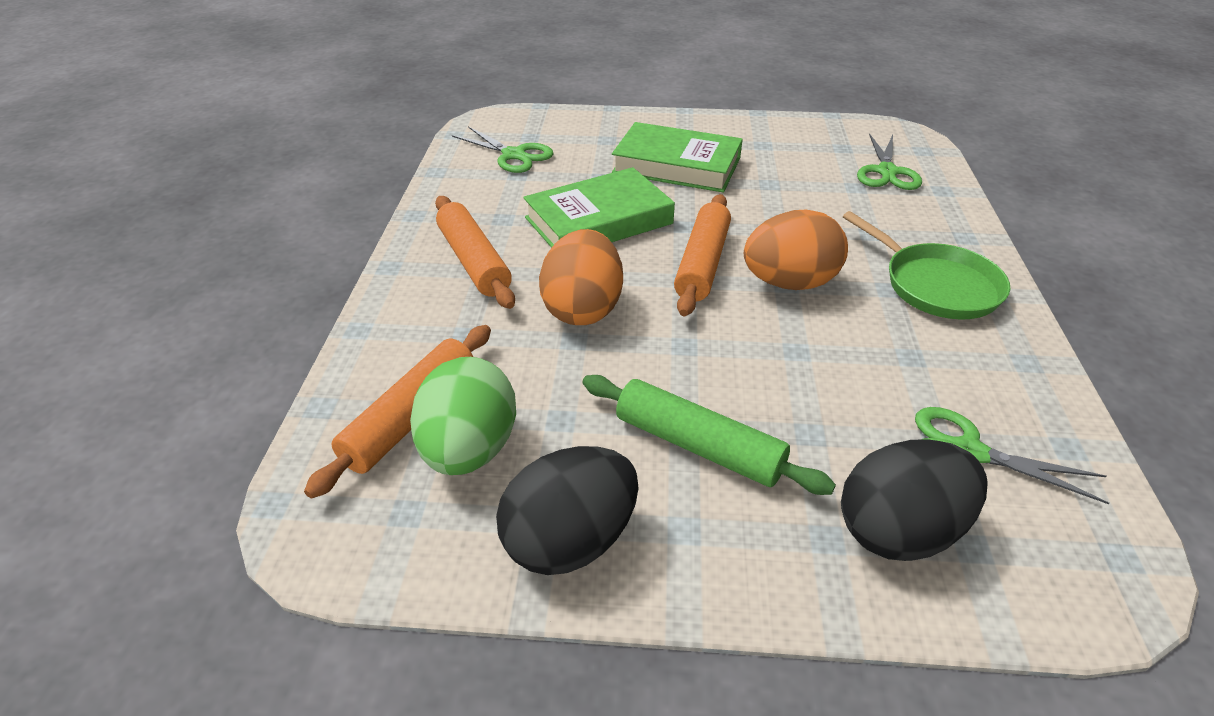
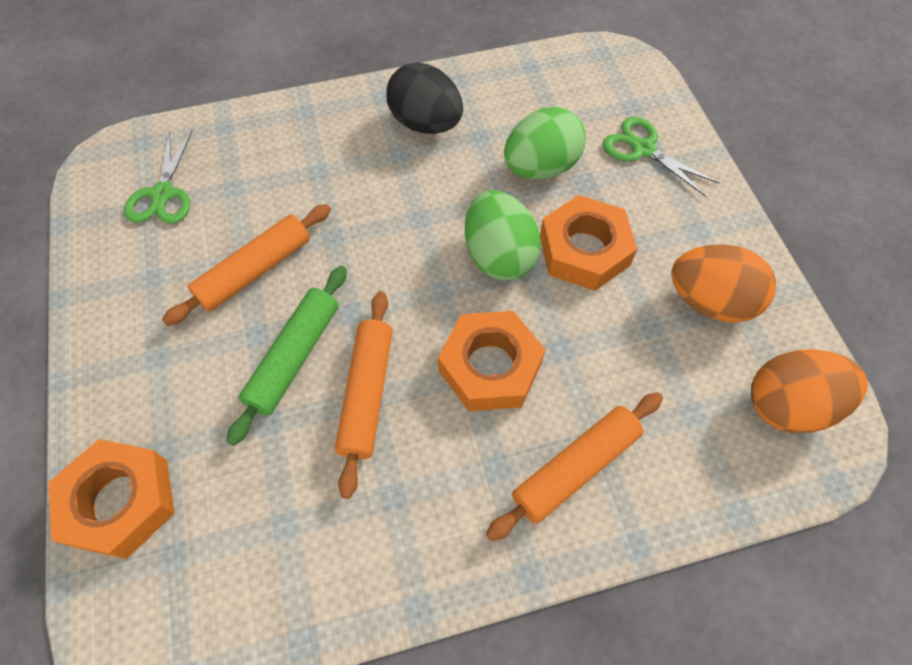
black egg: 2 -> 1
green book: 2 -> 0
green egg: 1 -> 2
green pan: 1 -> 0
green scissors: 3 -> 2
orange nut: 0 -> 3

